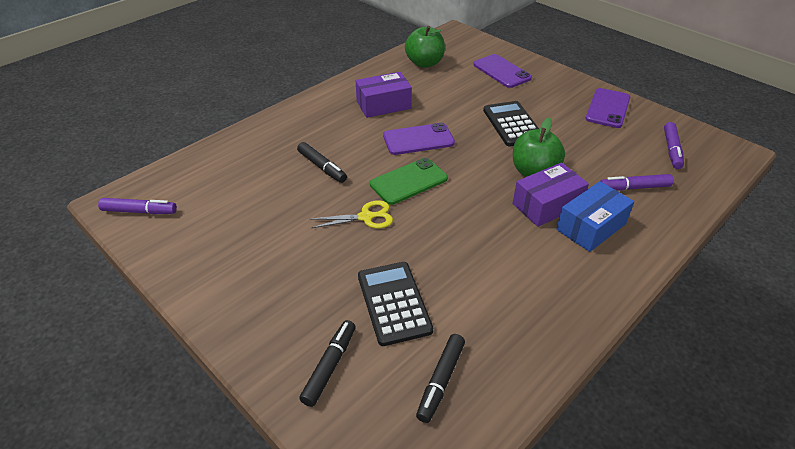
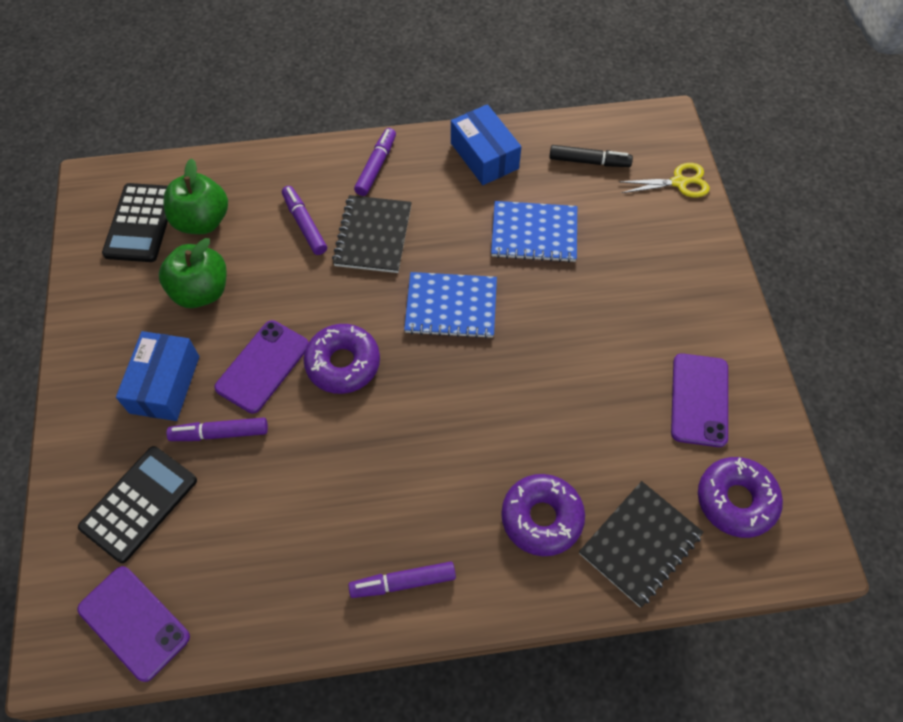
black marker: 3 -> 1
black notebook: 0 -> 2
blue box: 1 -> 2
blue notebook: 0 -> 2
green phone: 1 -> 0
purple box: 2 -> 0
purple donut: 0 -> 3
purple marker: 3 -> 4

